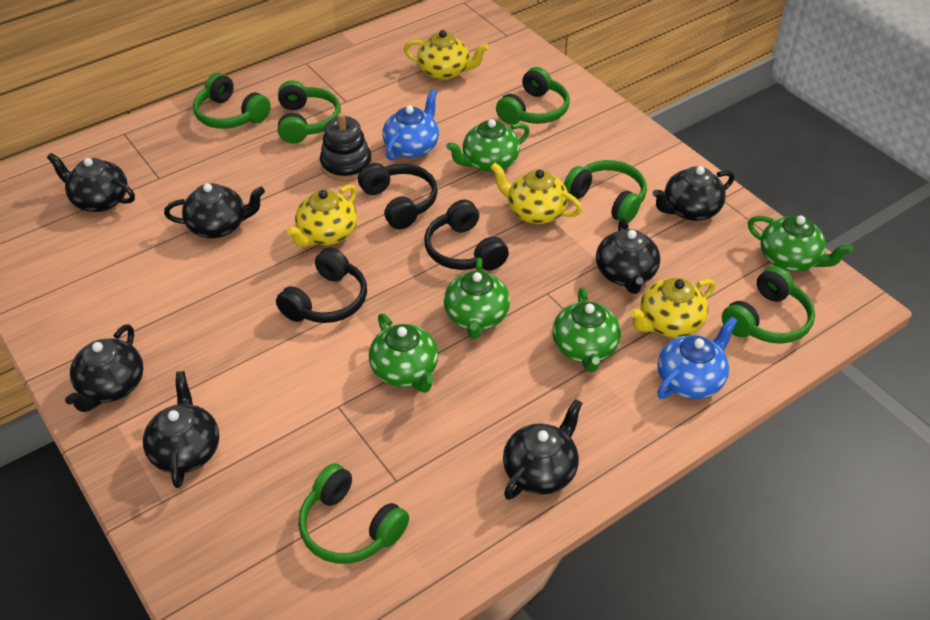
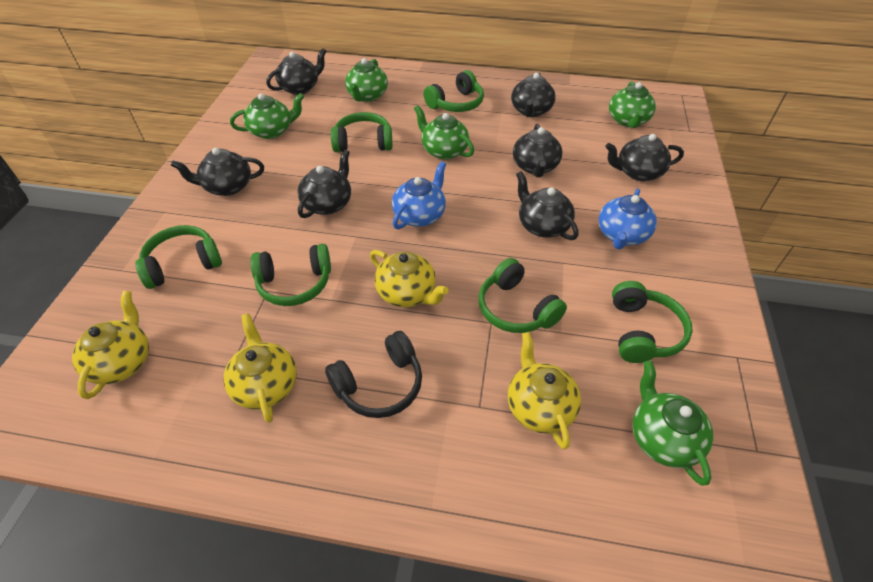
black headphones: 3 -> 1
black stacking toy: 1 -> 0

